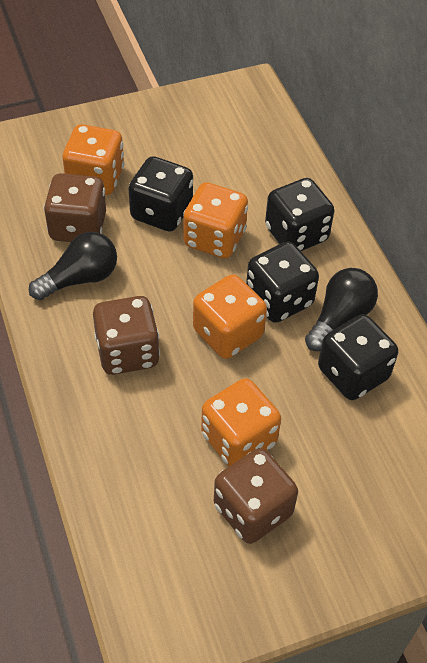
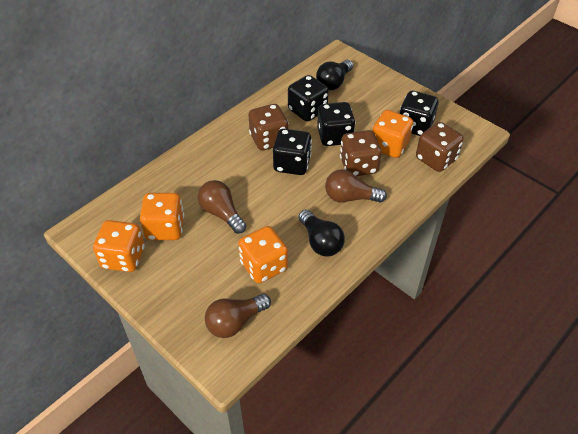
brown light bulb: 0 -> 3

